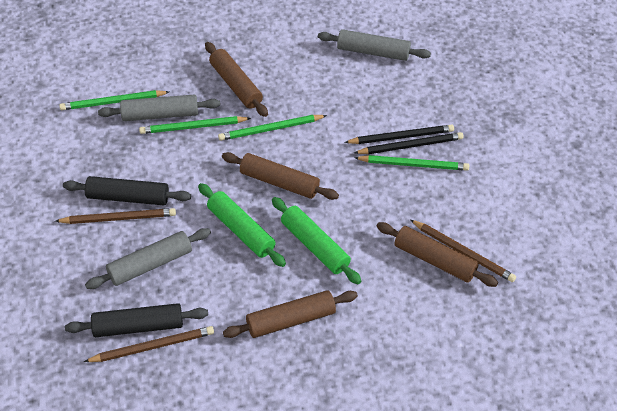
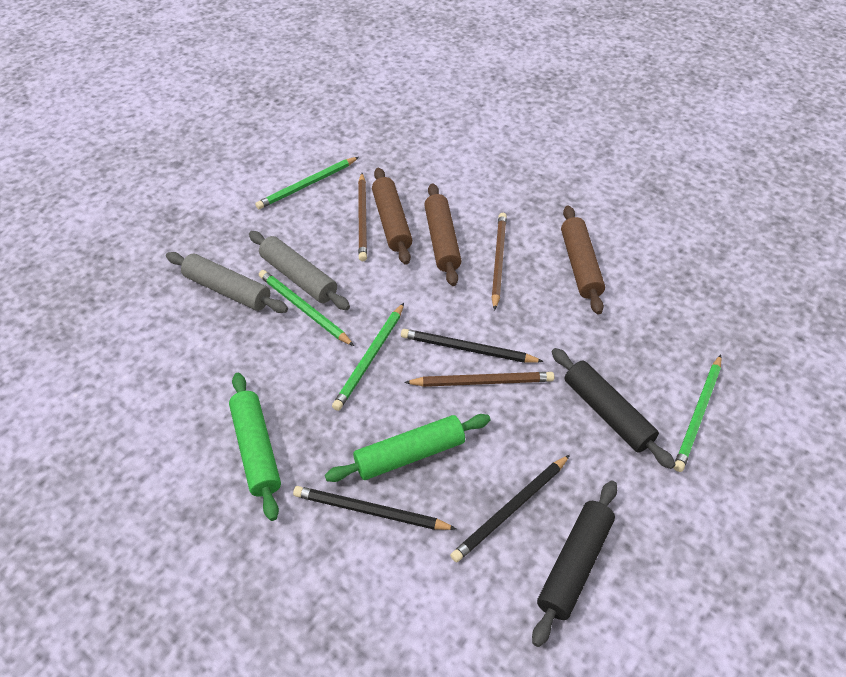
black pencil: 2 -> 3
brown rolling pin: 4 -> 3
grey rolling pin: 3 -> 2

